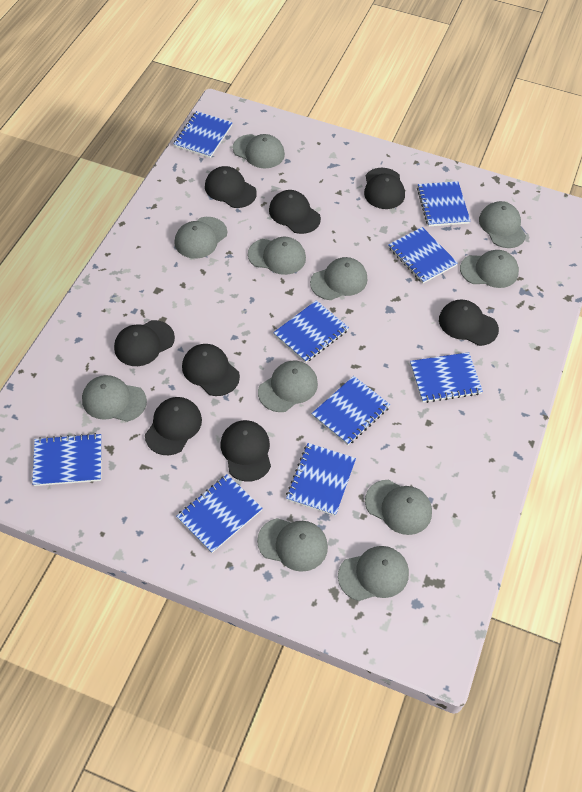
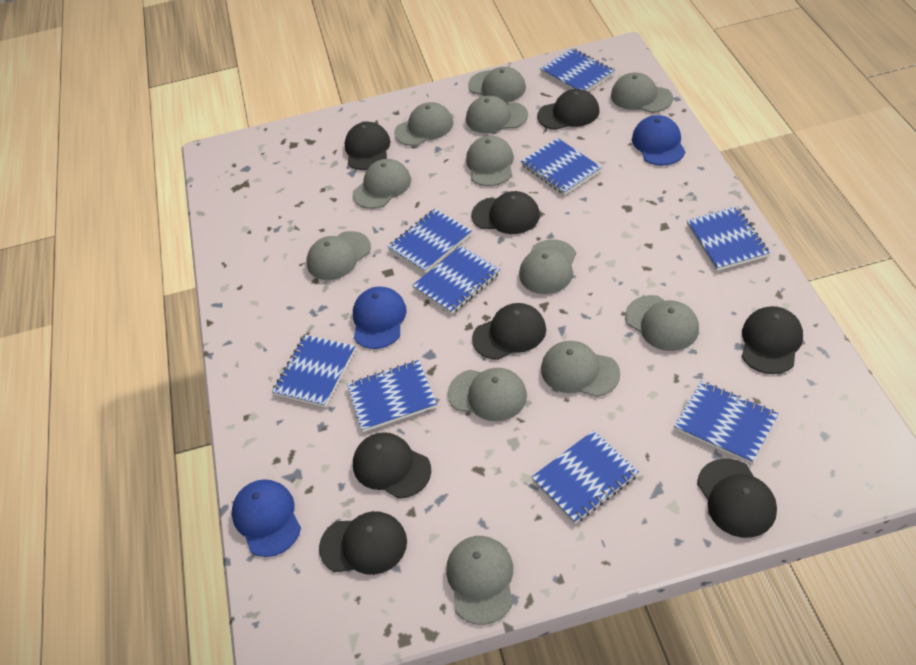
blue cap: 0 -> 3
grey cap: 11 -> 12

